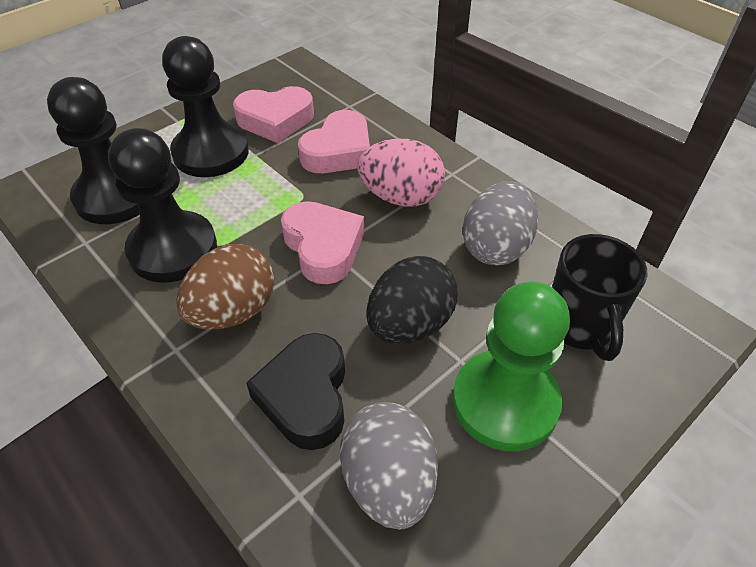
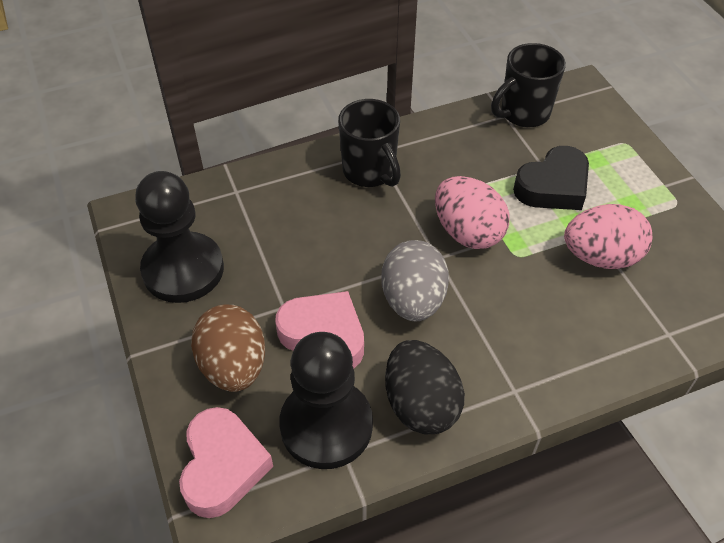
black mug: 1 -> 2
black pawn: 3 -> 2
green pawn: 1 -> 0
grey egg: 2 -> 1
pink egg: 1 -> 2
pink heart: 3 -> 2

